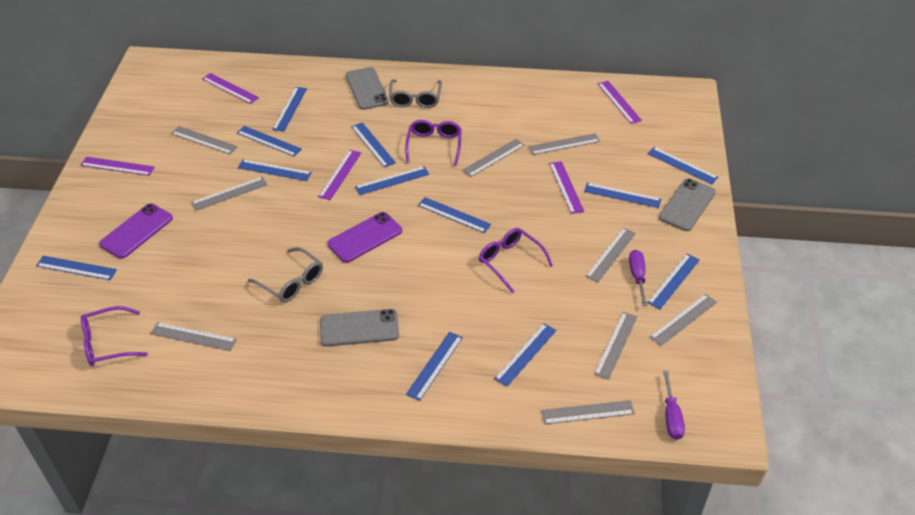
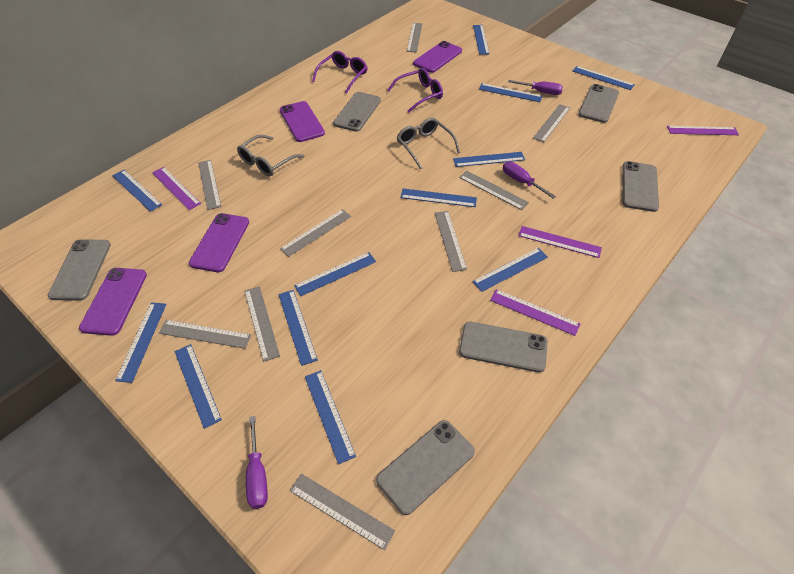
grey phone: 3 -> 6
purple glasses: 3 -> 2
purple phone: 2 -> 4
purple ruler: 5 -> 4
purple screwdriver: 2 -> 3

